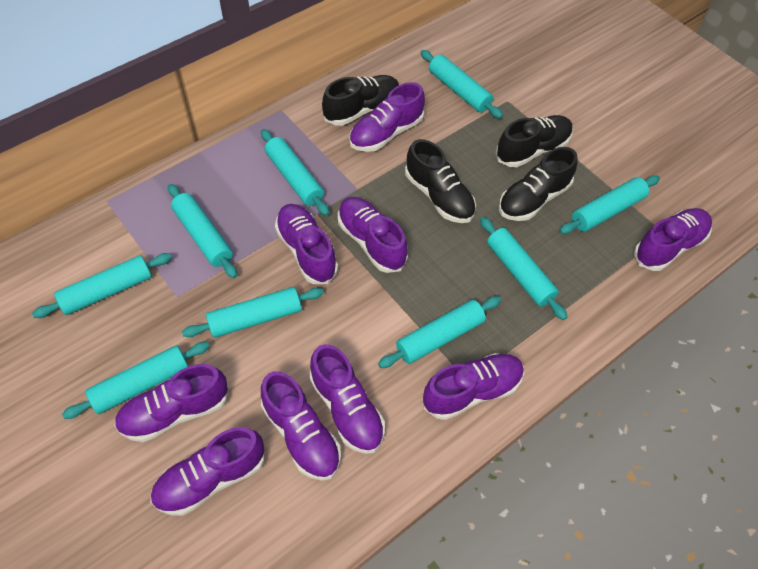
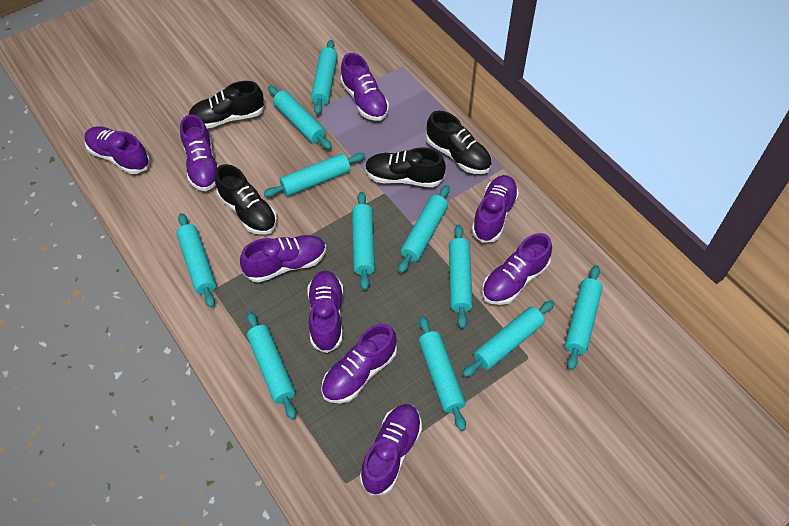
turquoise rolling pin: 9 -> 11

